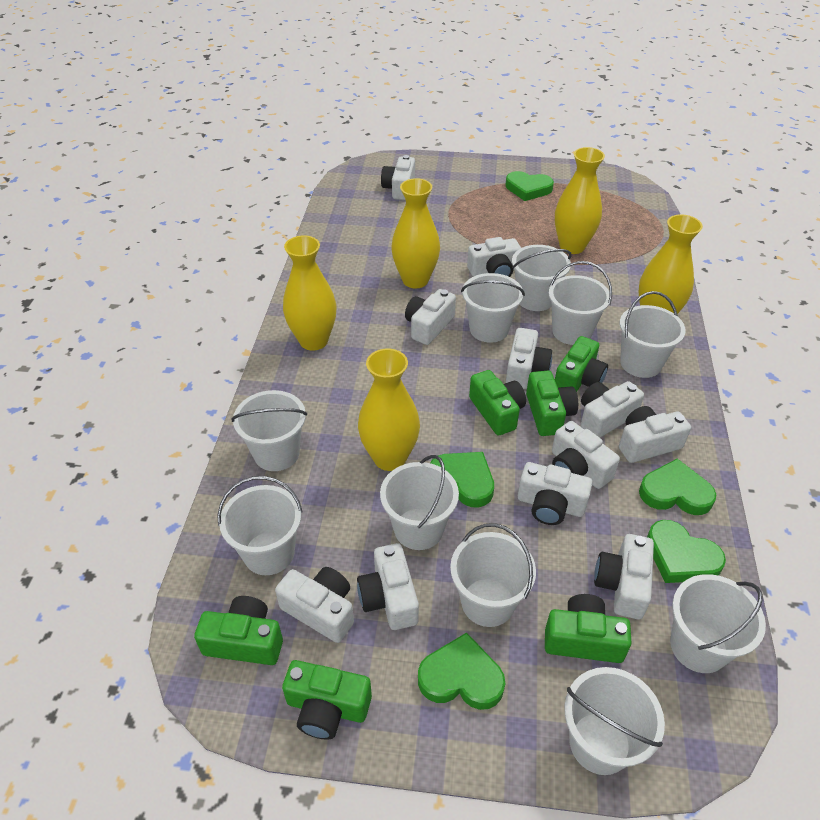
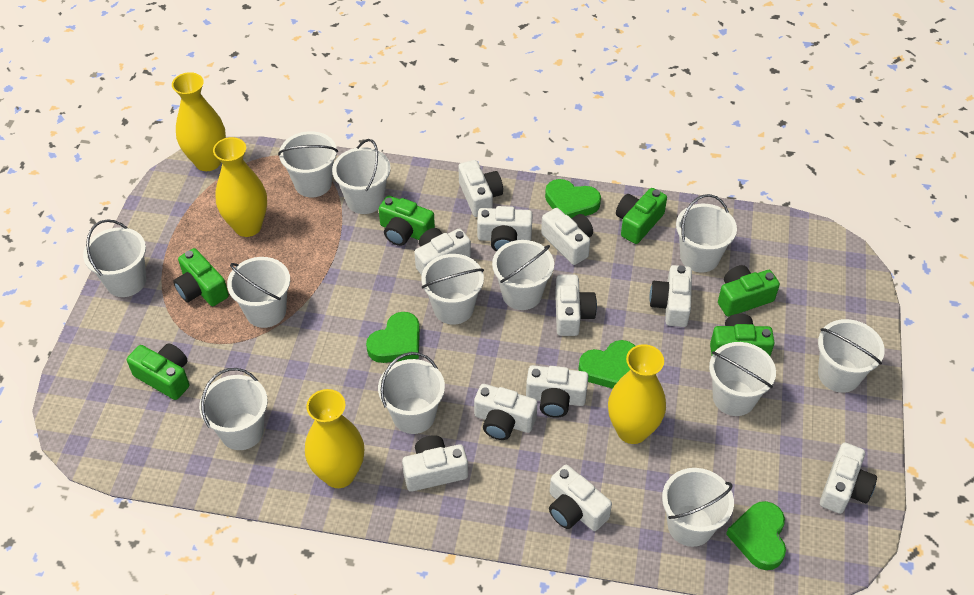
green heart: 5 -> 4
white bucket: 10 -> 12
yellow vase: 5 -> 4

